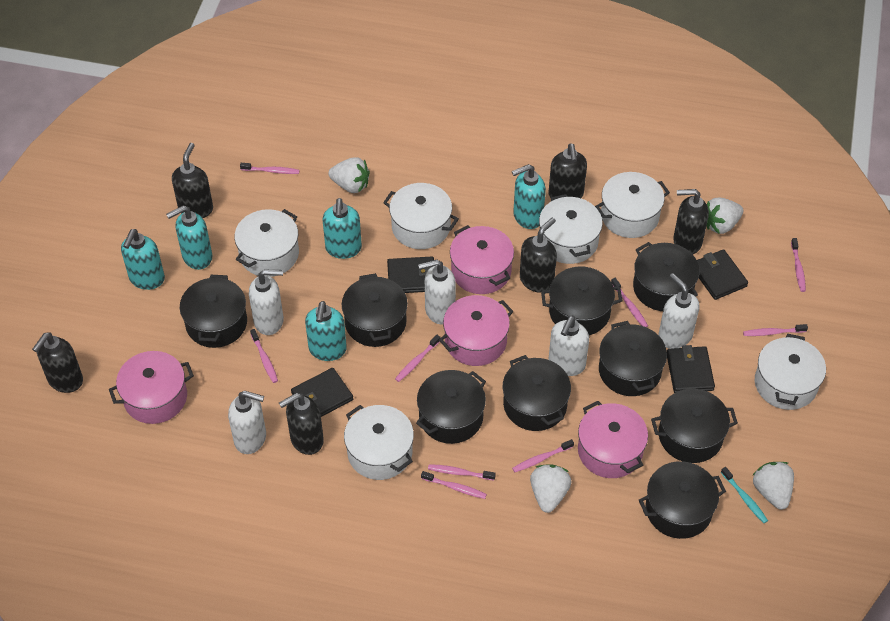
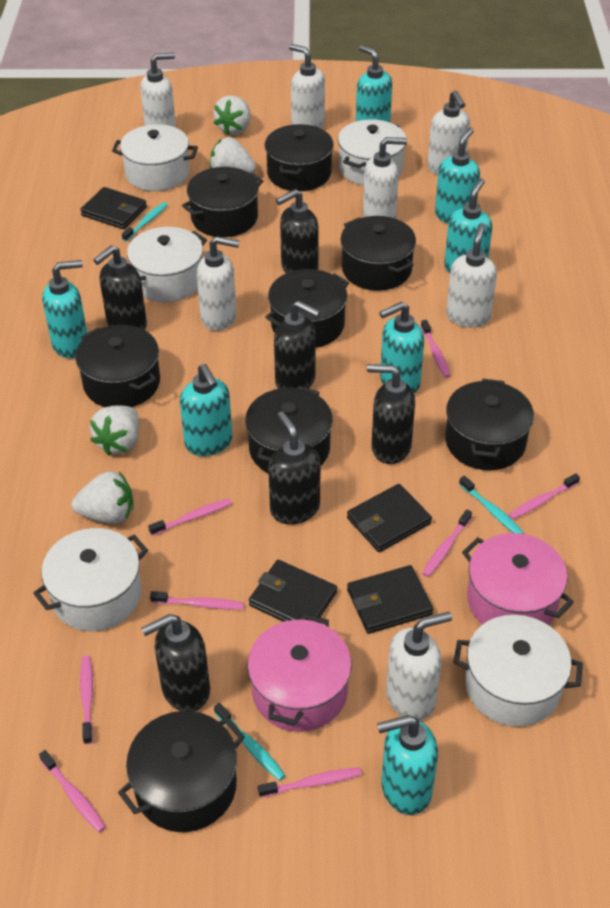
black pot: 9 -> 8
pink pot: 4 -> 2
pink toothbrush: 9 -> 8
turquoise soap dispenser: 5 -> 7
turquoise toothbrush: 1 -> 3
white pot: 6 -> 5
white soap dispenser: 5 -> 7

